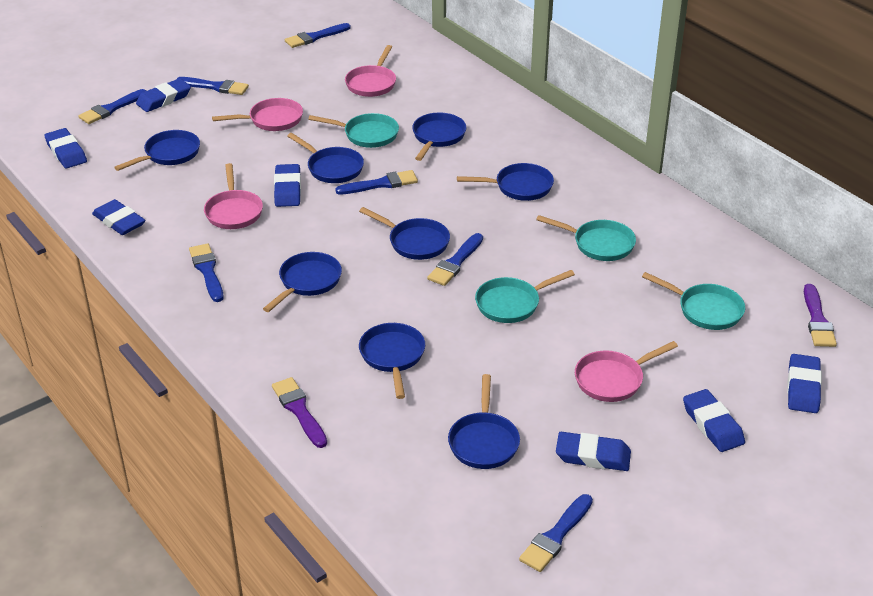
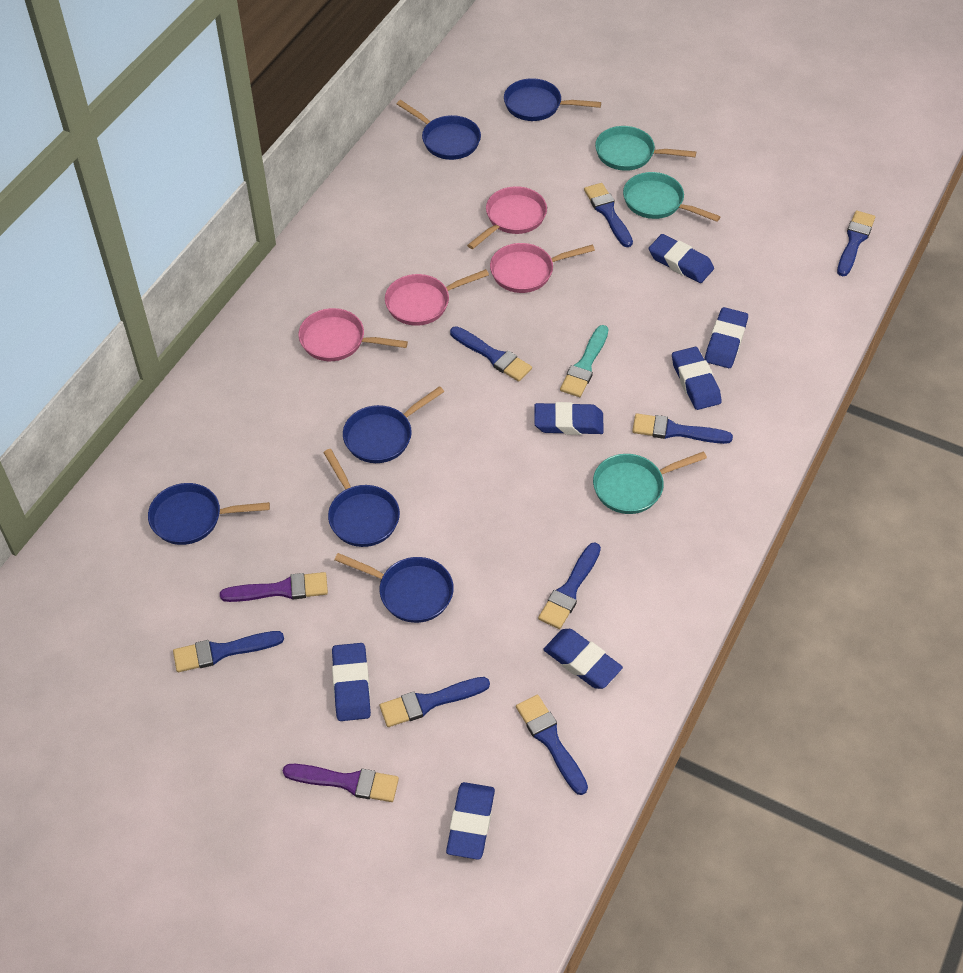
blue brush: 7 -> 8
blue pan: 8 -> 6
turquoise brush: 0 -> 1
turquoise pan: 4 -> 3

